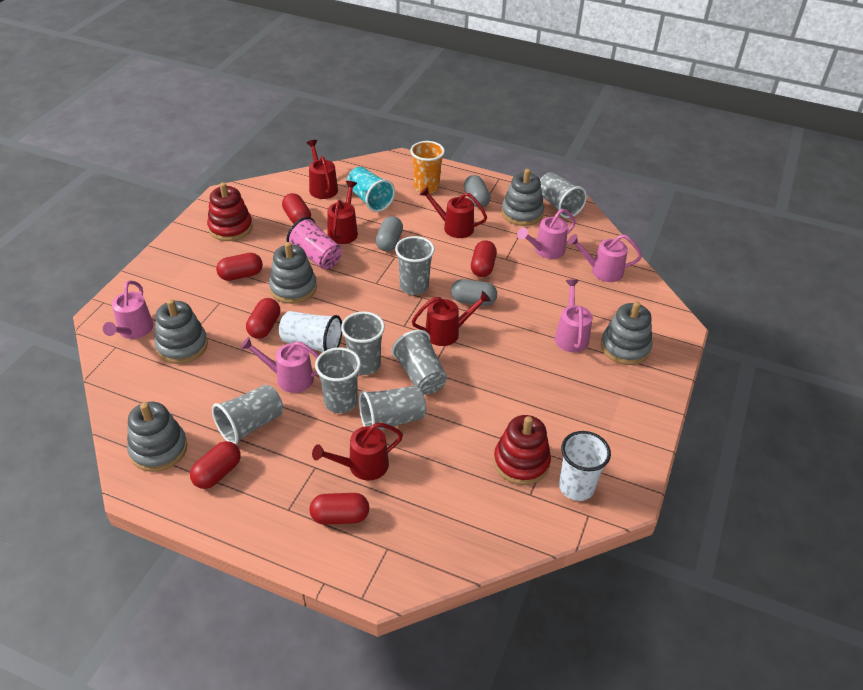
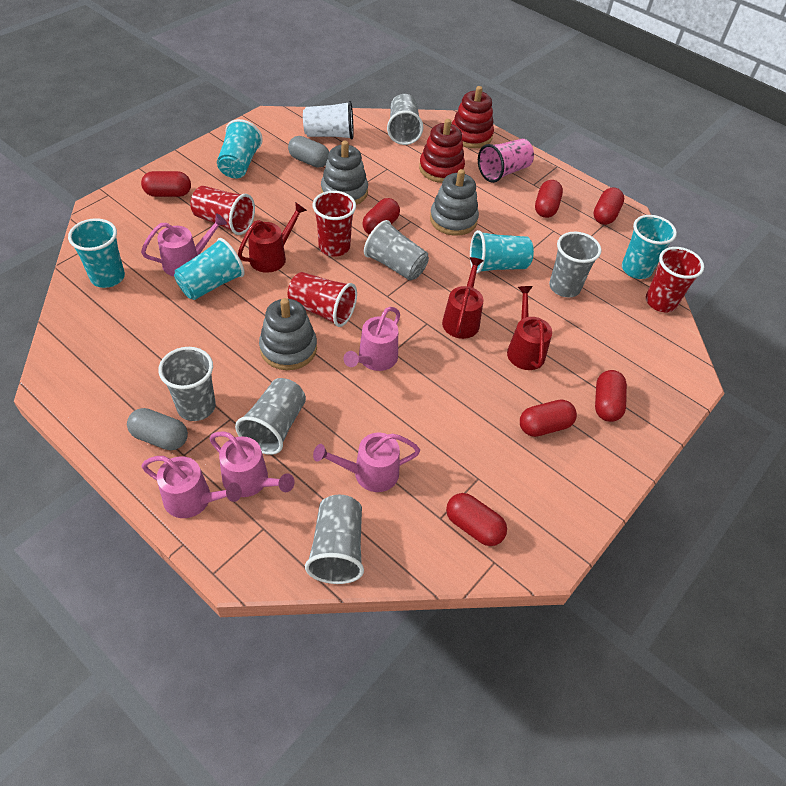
grey capsule: 3 -> 2
grey cup: 7 -> 6
grey stacking toy: 5 -> 3
orange cup: 1 -> 0
red capsule: 6 -> 7
red cup: 0 -> 4
red watering can: 5 -> 3
turquoise cup: 1 -> 5
white cup: 2 -> 1

